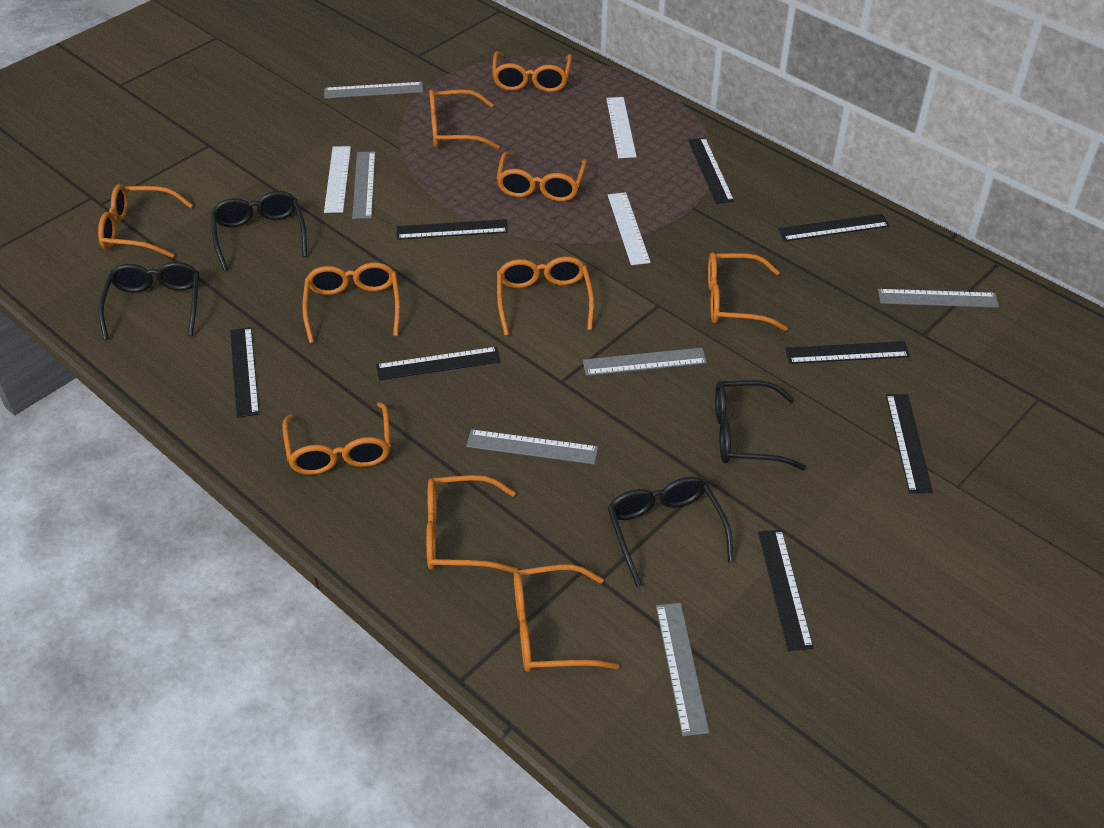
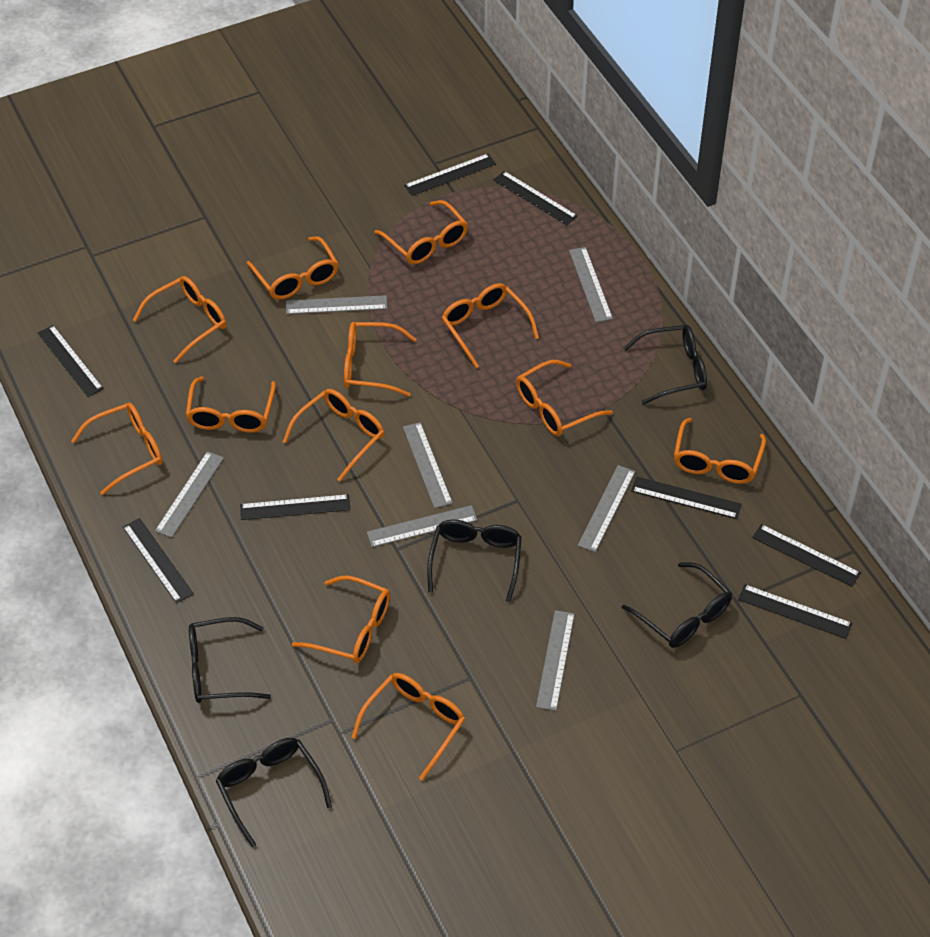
black glasses: 4 -> 5
grey ruler: 6 -> 7
orange glasses: 10 -> 12
white ruler: 3 -> 0

